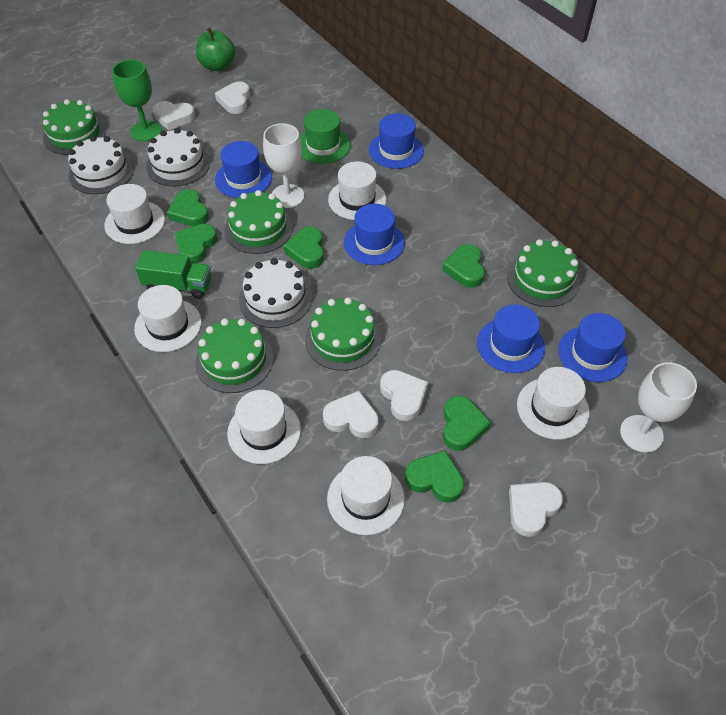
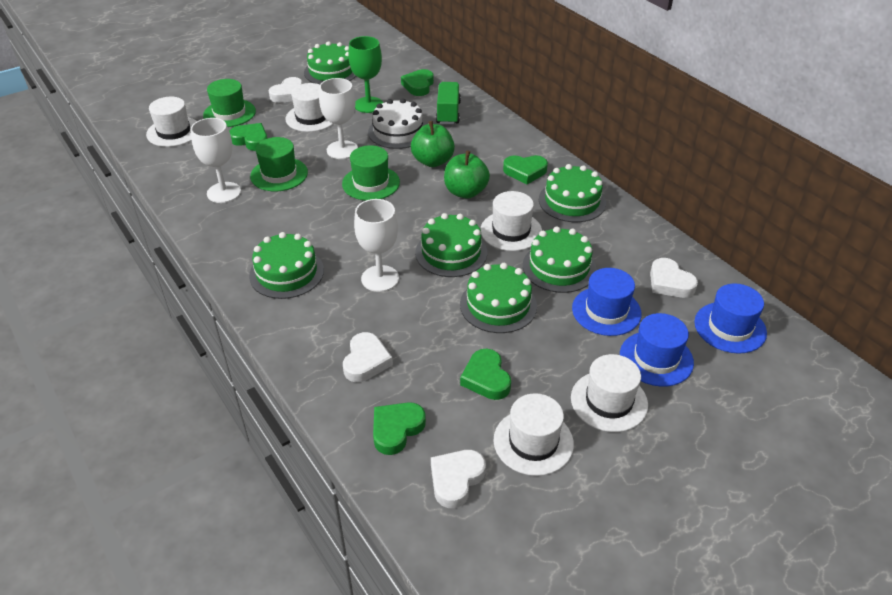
blue hat: 5 -> 3
green apple: 1 -> 2
green cake: 5 -> 6
green hat: 1 -> 3
green heart: 6 -> 5
white cake: 3 -> 1
white goblet: 2 -> 3
white hat: 6 -> 5
white heart: 5 -> 4

